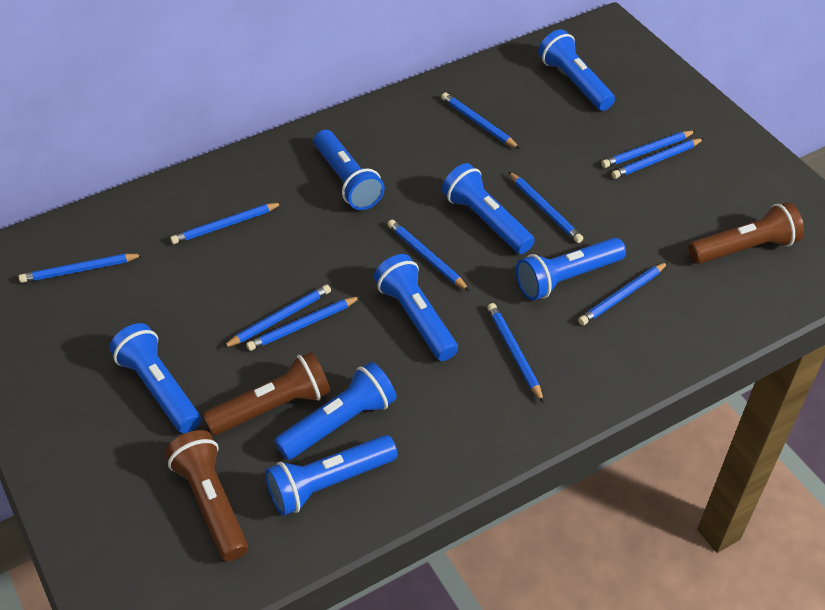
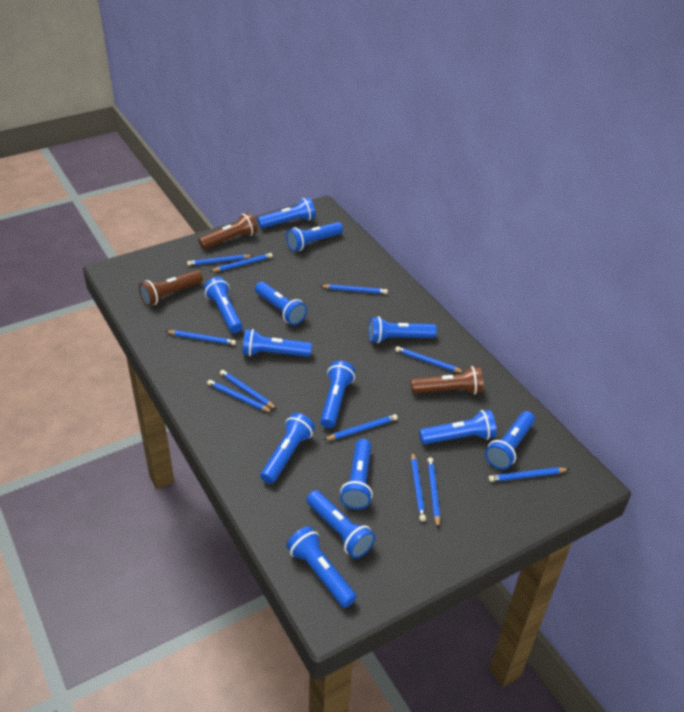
blue flashlight: 8 -> 13

